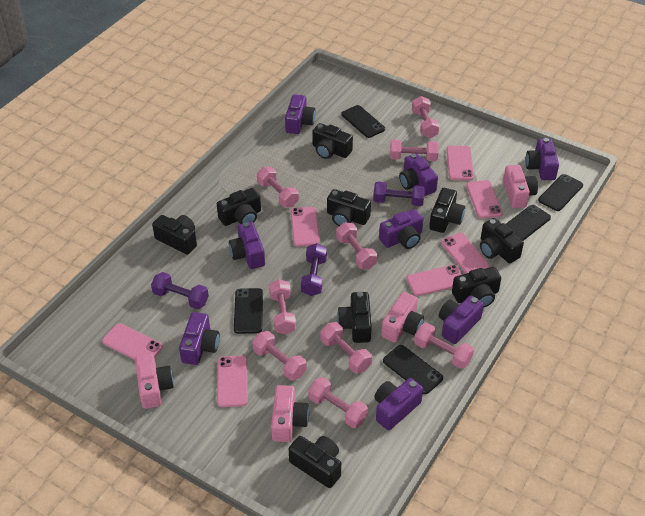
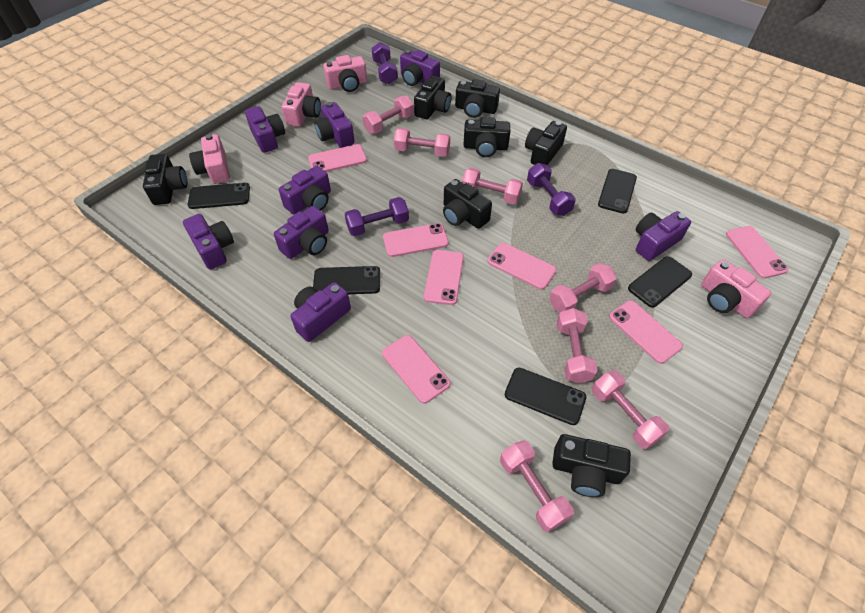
black camera: 9 -> 7
pink dumbbell: 9 -> 7

